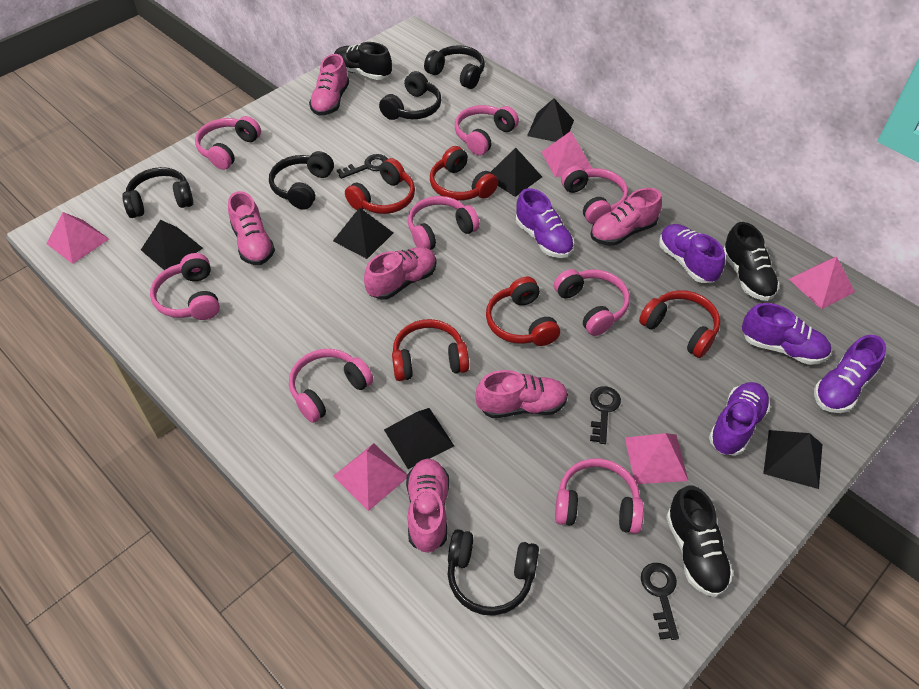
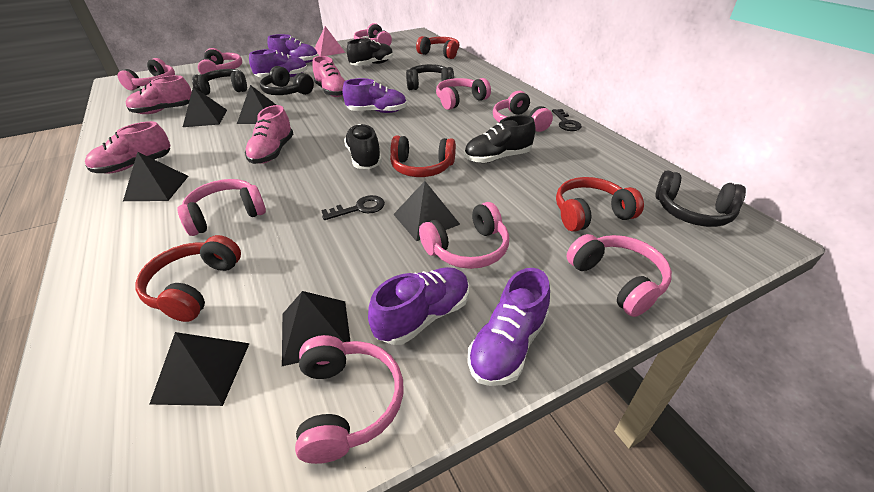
black headphones: 5 -> 4
black key: 3 -> 2
pink headphones: 8 -> 9
pink pyramid: 5 -> 1
pink shoe: 6 -> 4
red headphones: 5 -> 4

